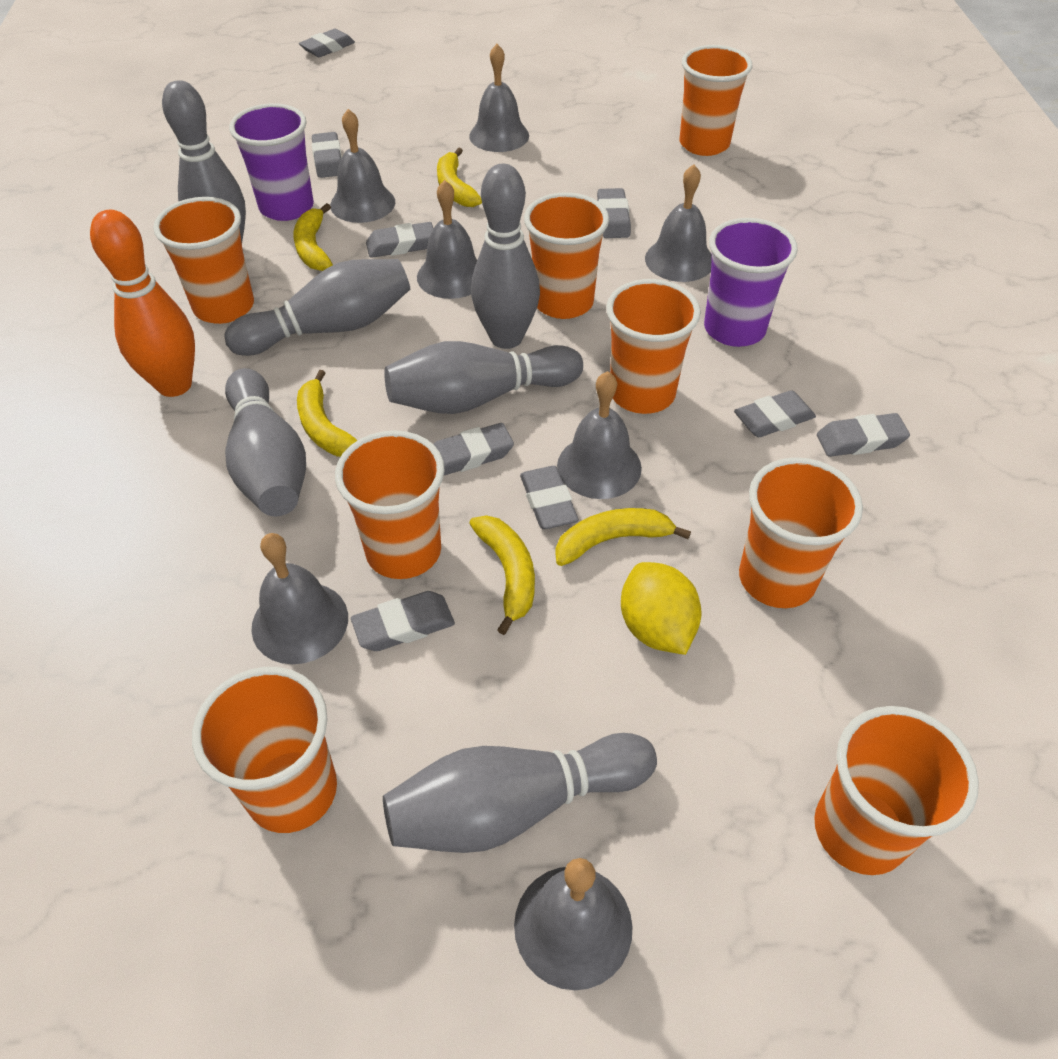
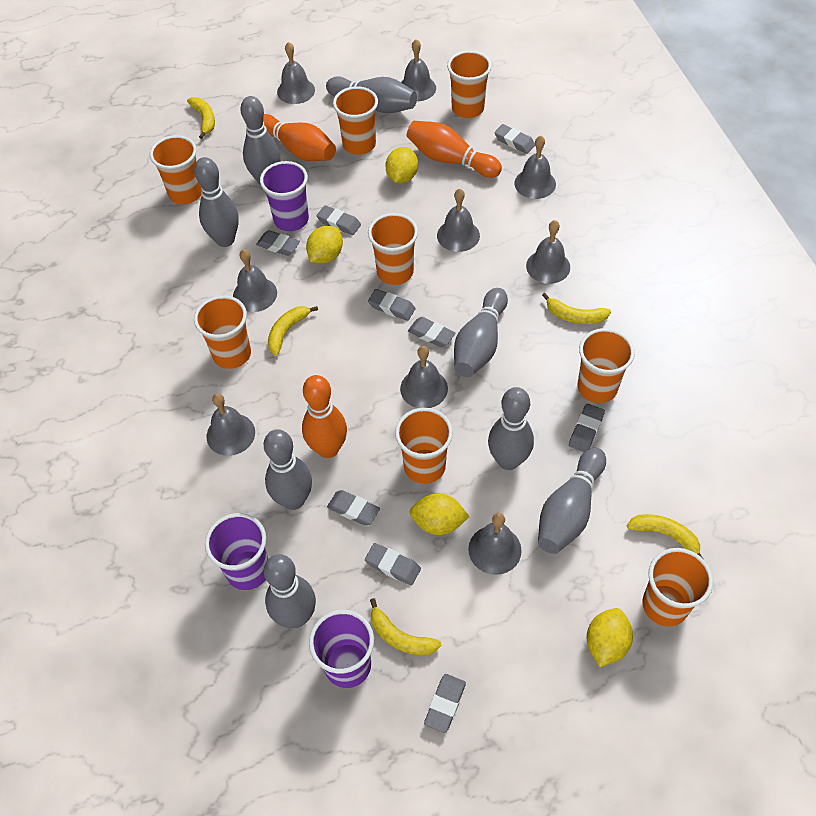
grey bell: 7 -> 9
grey bowling pin: 6 -> 8
orange bowling pin: 1 -> 3
purple cup: 2 -> 3
yellow lemon: 1 -> 4

